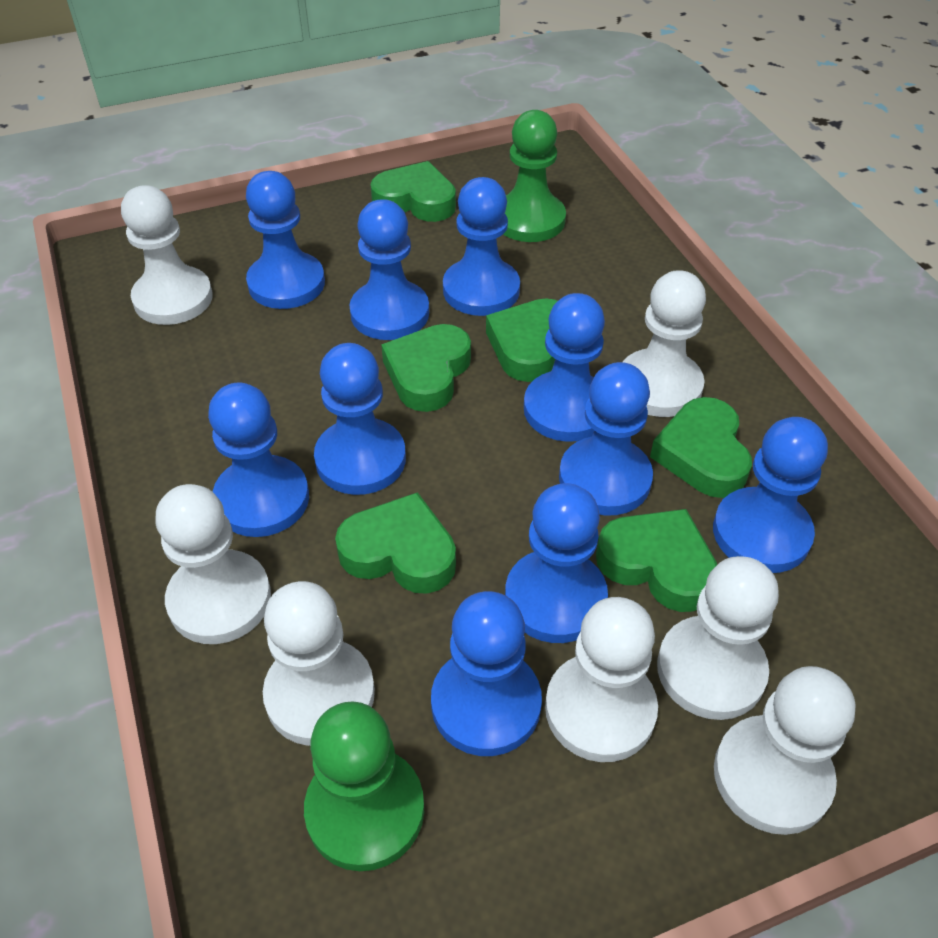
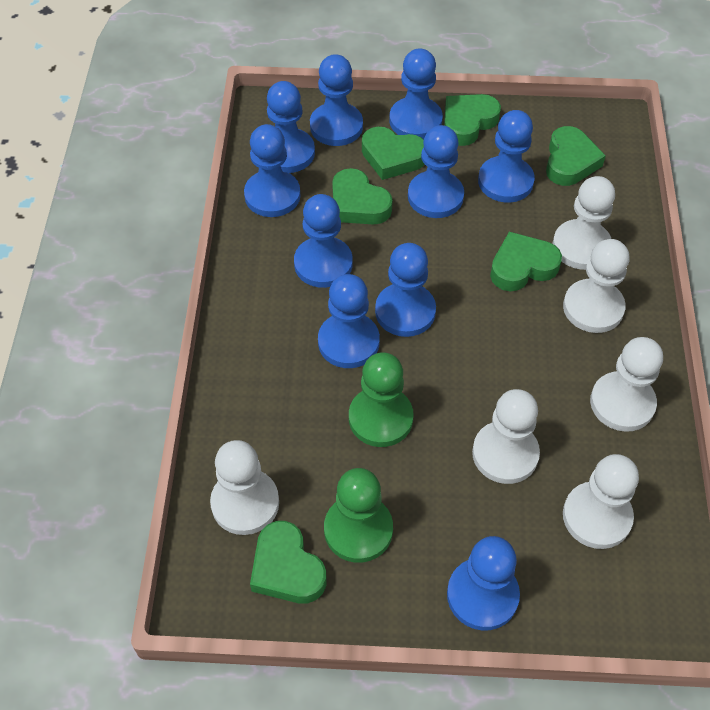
white pawn: 7 -> 6

